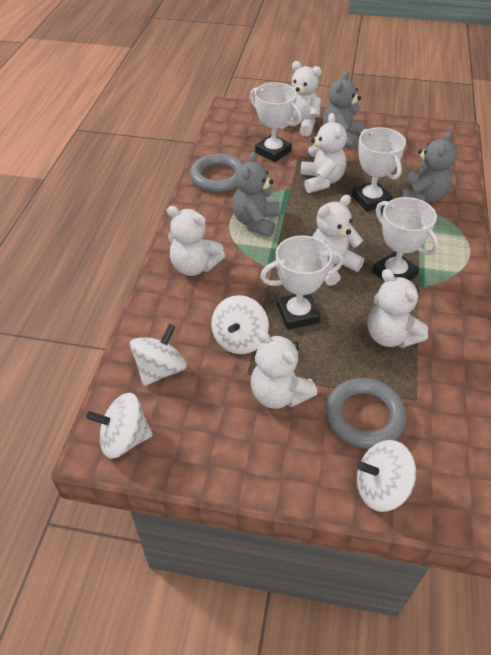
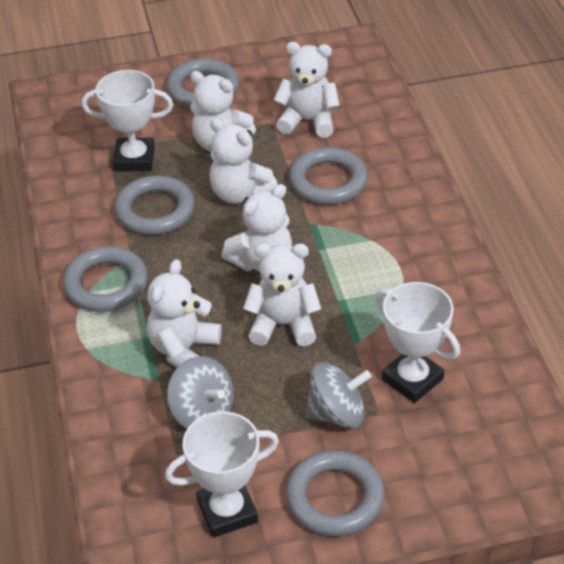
grey ring: 2 -> 5
grey spinning top: 0 -> 2
grey teddy bear: 3 -> 0
white spinning top: 4 -> 0
white trophy: 4 -> 3

